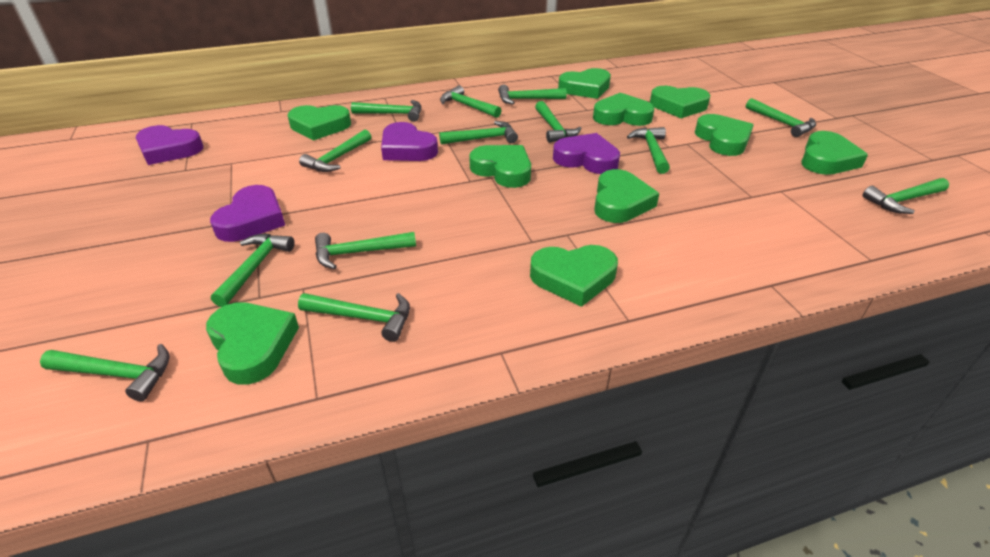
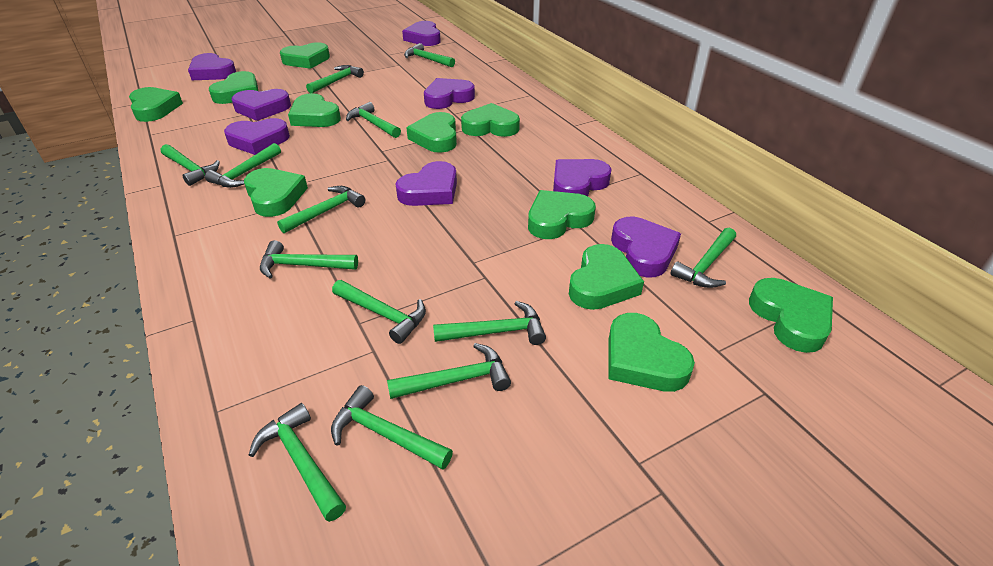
green heart: 10 -> 11
purple heart: 4 -> 8

